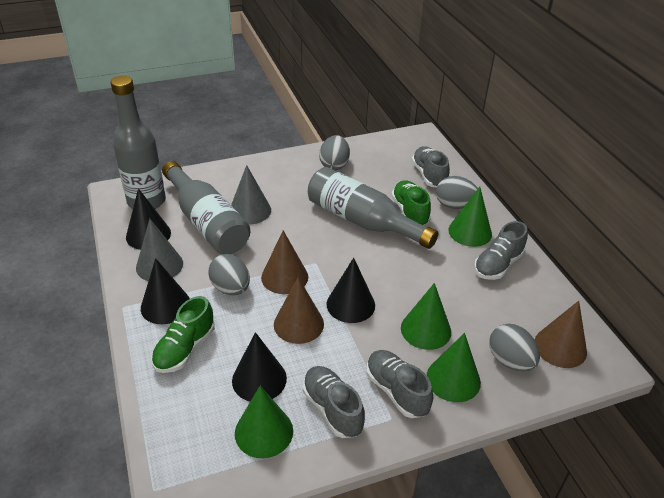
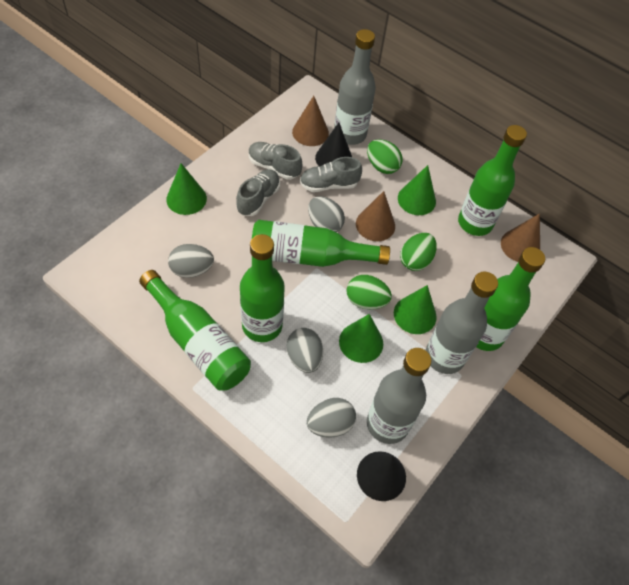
black cone: 4 -> 2
green bottle: 0 -> 5
green egg: 0 -> 3
green shoe: 2 -> 0
grey cone: 2 -> 0
grey shoe: 4 -> 3

